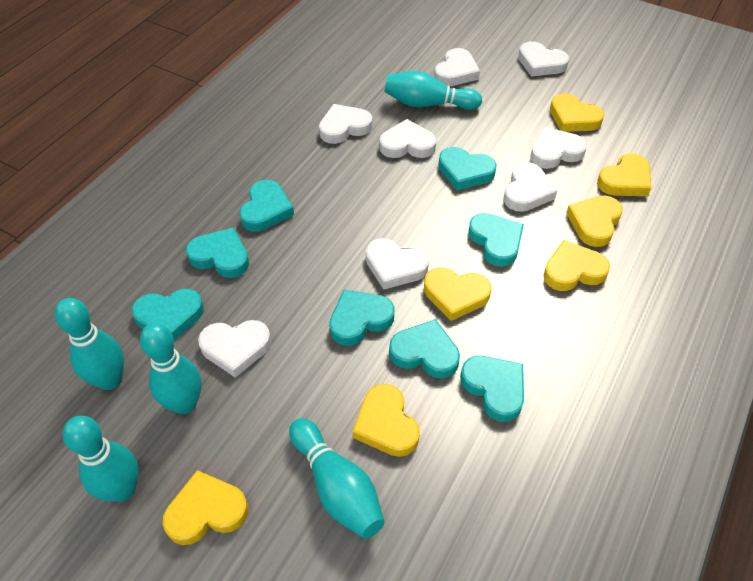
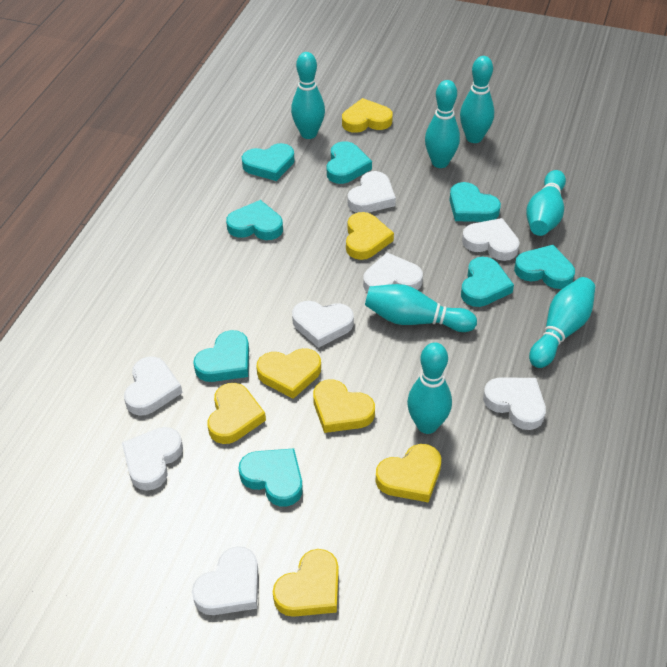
turquoise bowling pin: 5 -> 7

